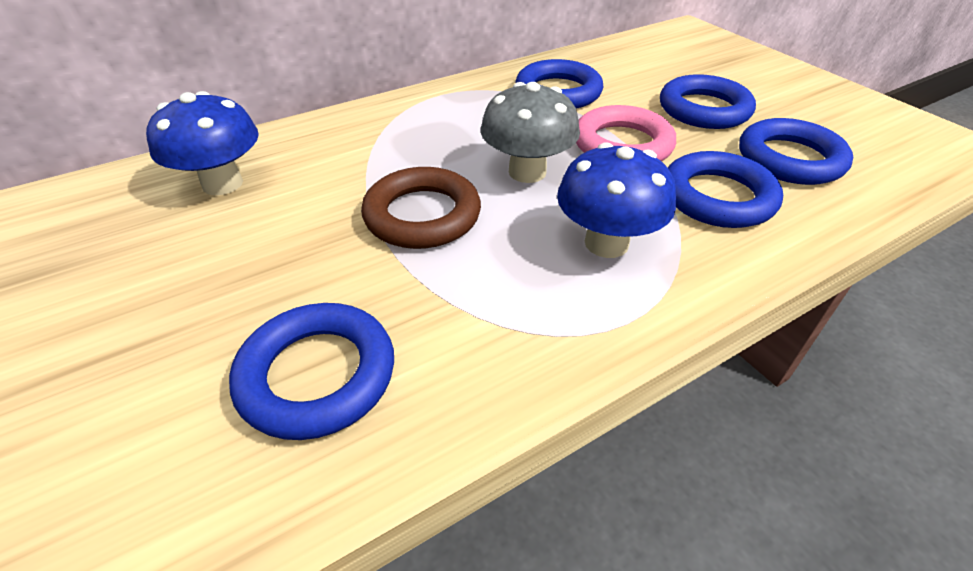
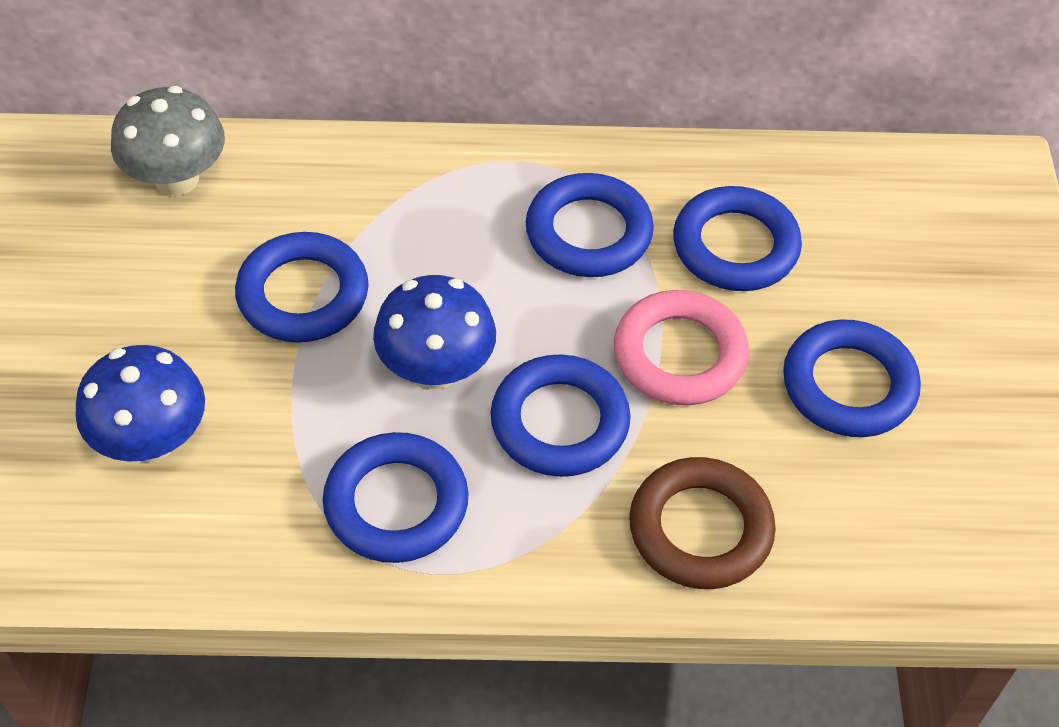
blue ring: 5 -> 6

